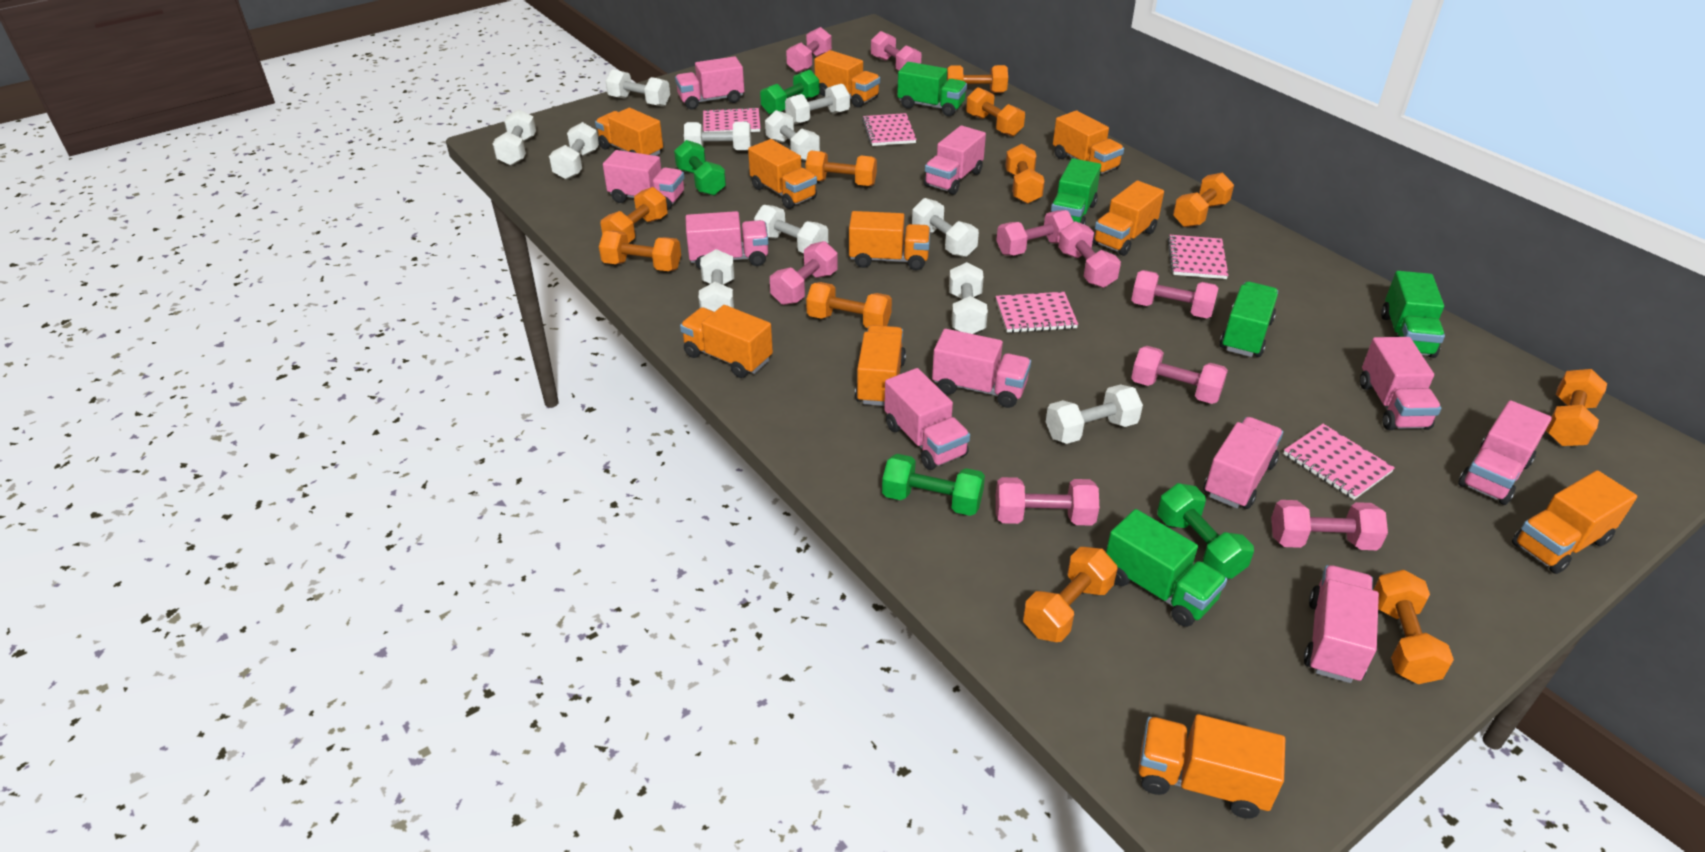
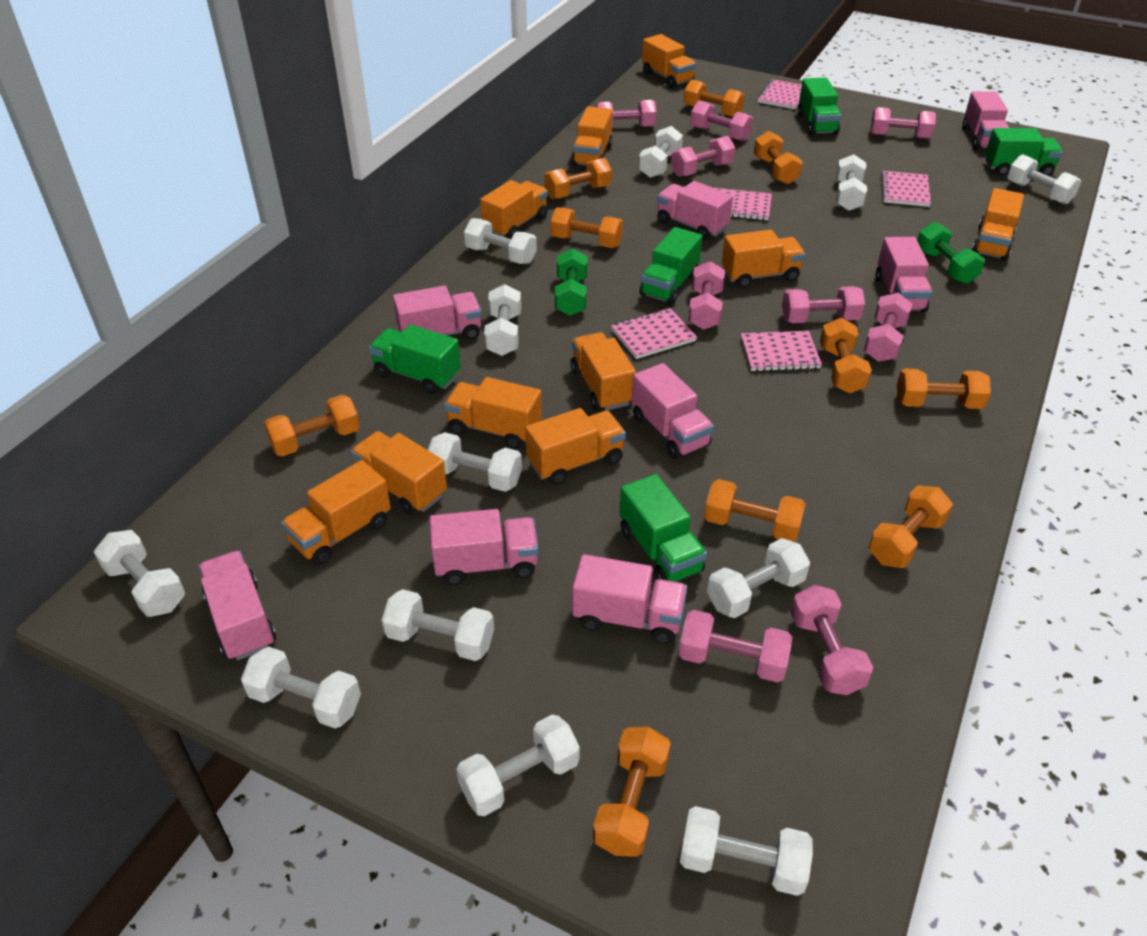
green dumbbell: 4 -> 2
orange dumbbell: 11 -> 10
pink truck: 10 -> 8
white dumbbell: 11 -> 12

